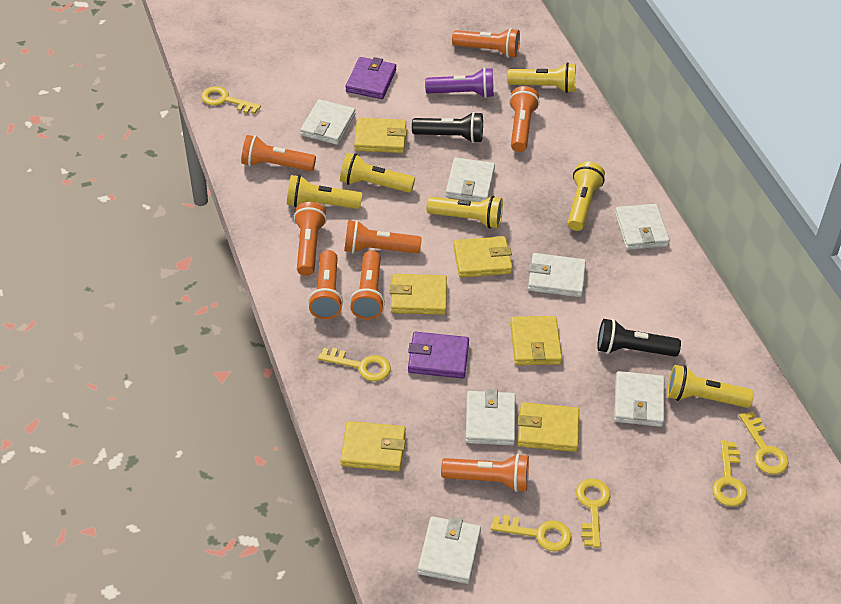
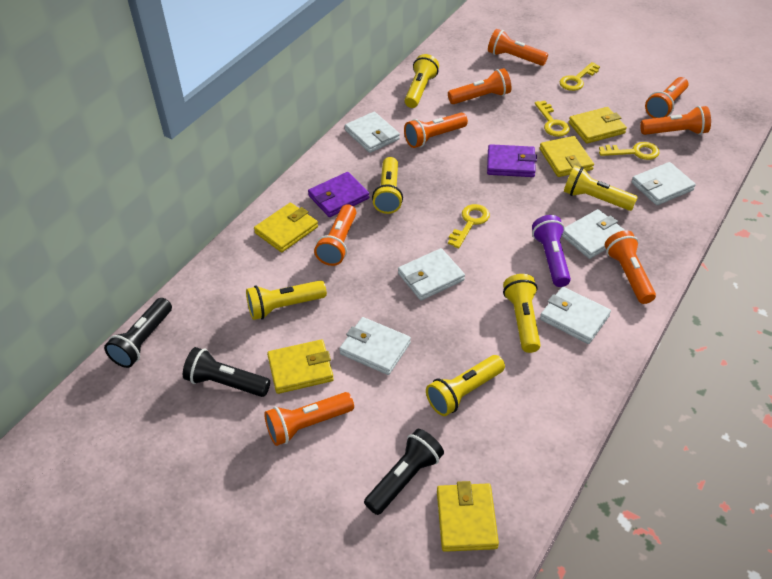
black flashlight: 2 -> 3
white wallet: 7 -> 6
yellow key: 6 -> 4
yellow wallet: 6 -> 5

